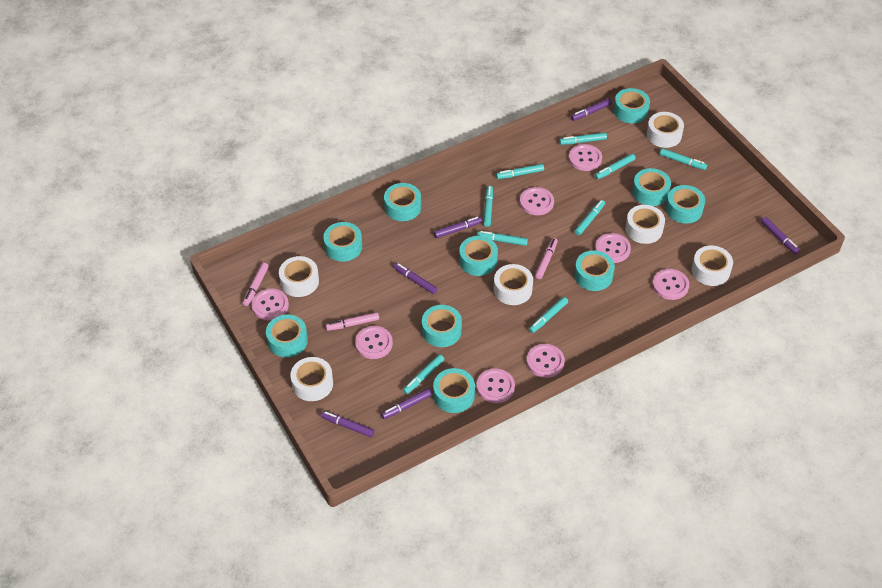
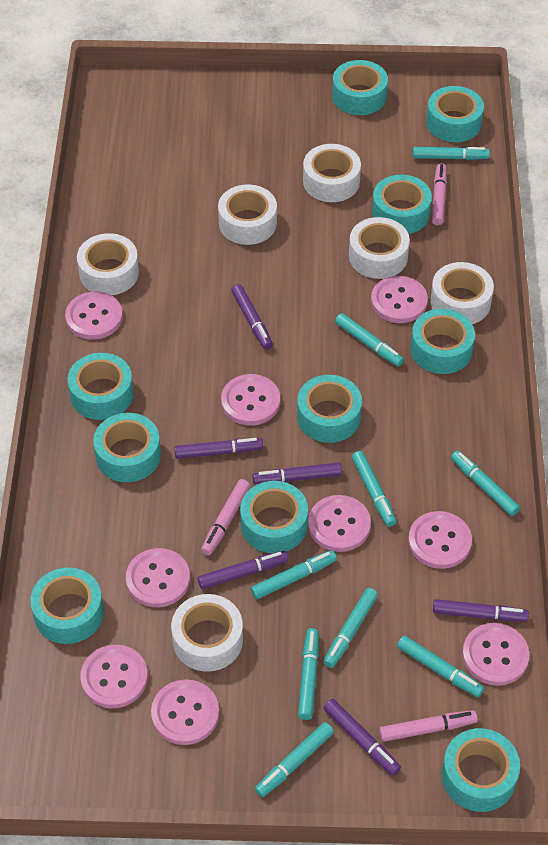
pink button: 8 -> 9

